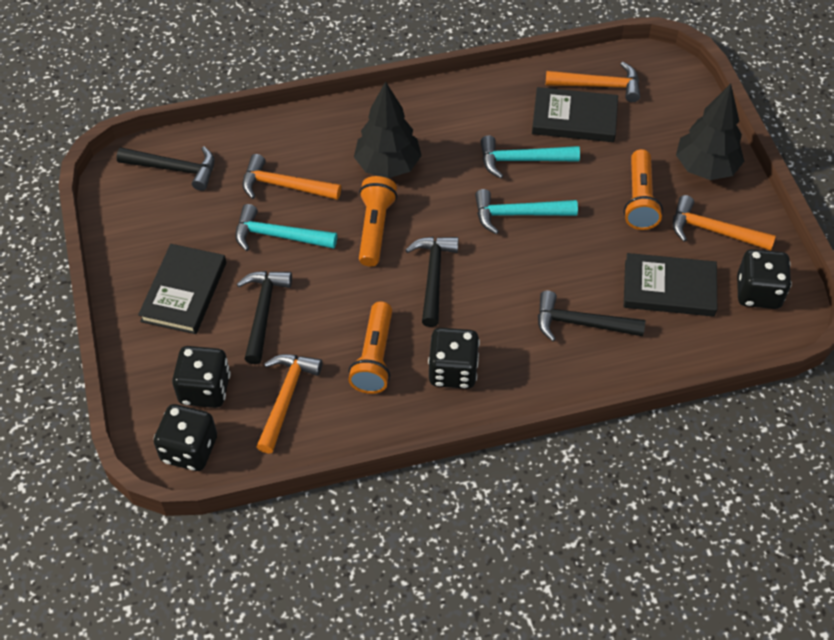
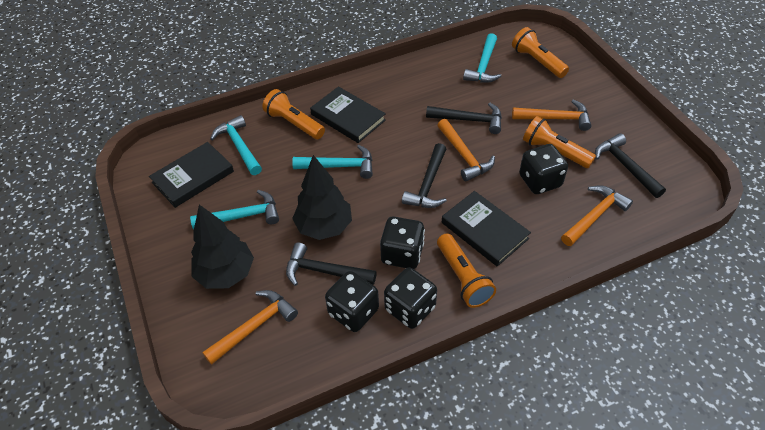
orange flashlight: 3 -> 4
turquoise hammer: 3 -> 4

